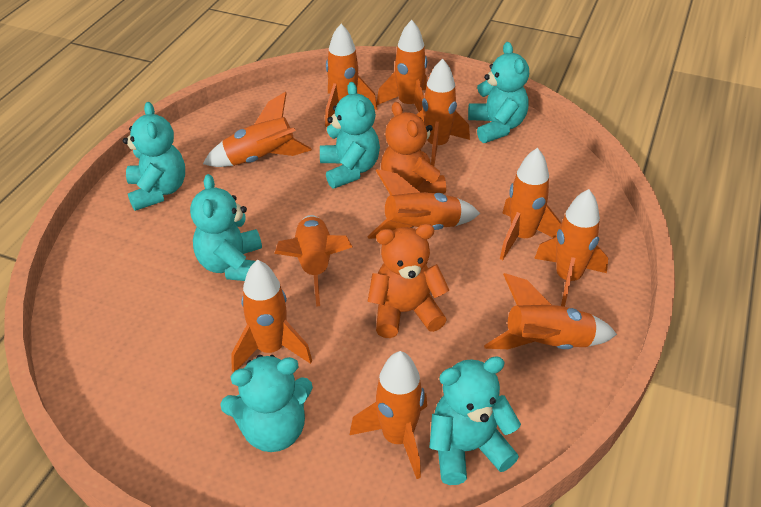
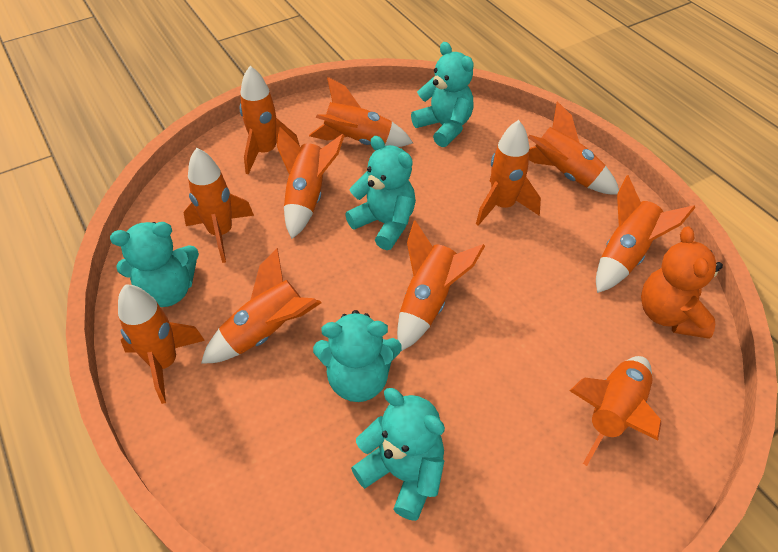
orange teddy bear: 2 -> 1
turquoise teddy bear: 6 -> 5

